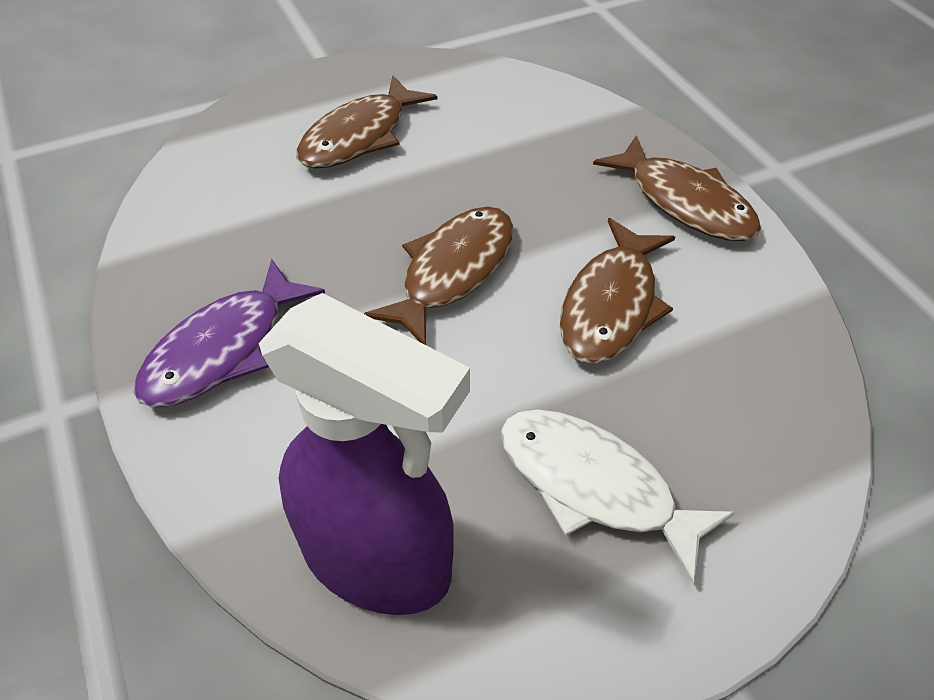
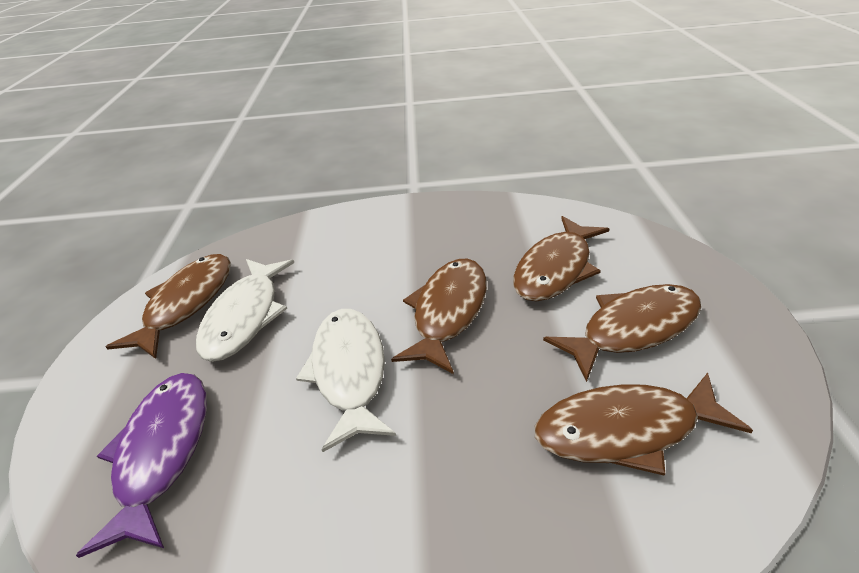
brown fish: 4 -> 5
purple spray bottle: 1 -> 0
white fish: 1 -> 2

